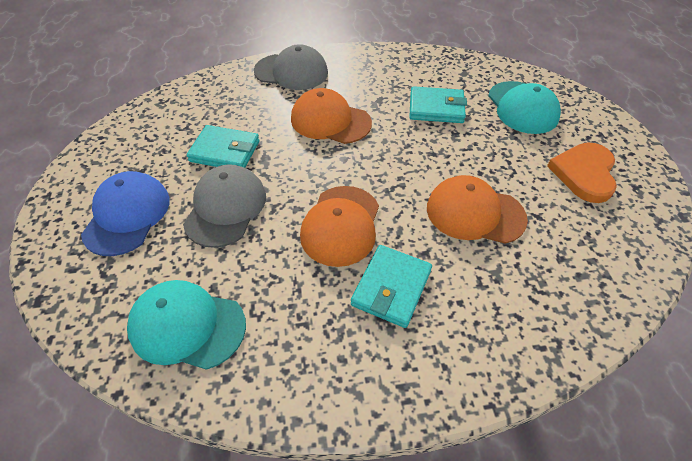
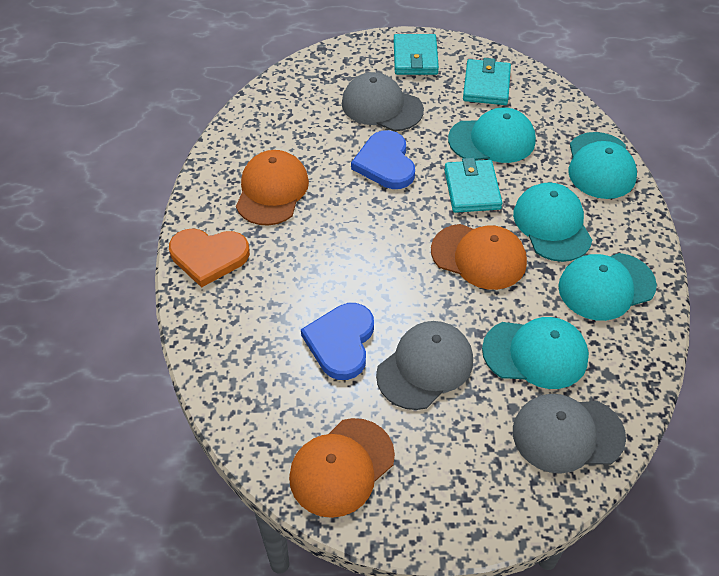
blue cap: 1 -> 0
blue heart: 0 -> 2
grey cap: 2 -> 3
turquoise cap: 2 -> 5

